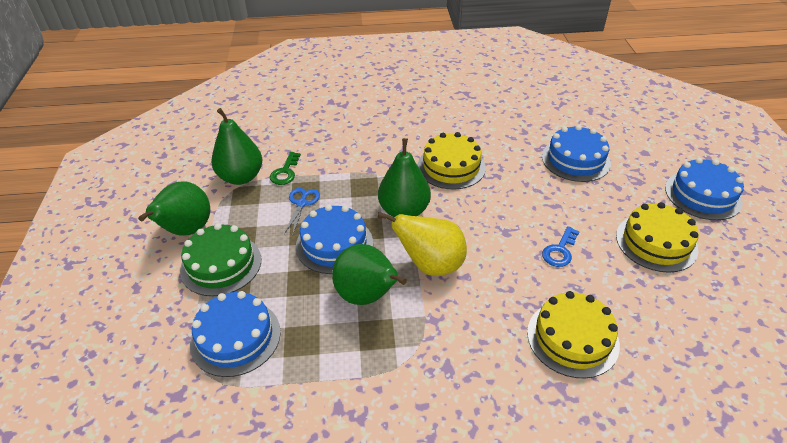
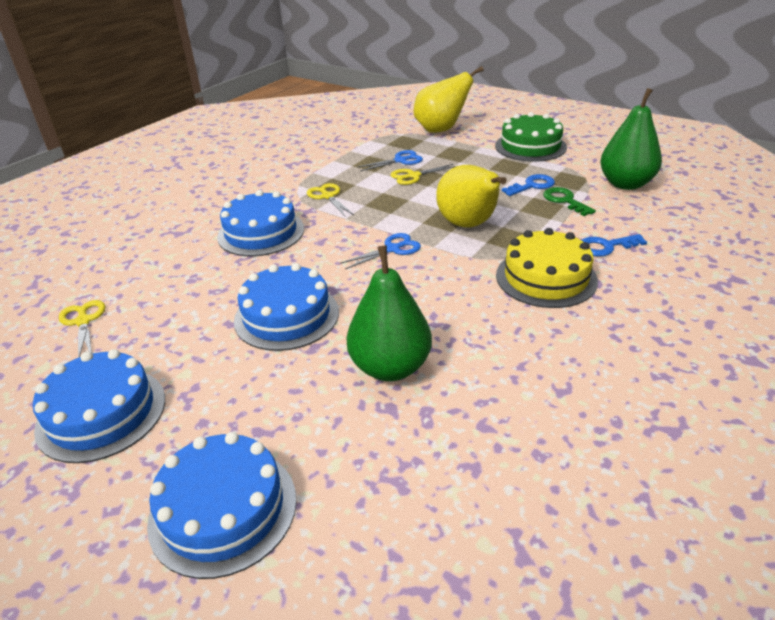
blue key: 1 -> 2
blue scissors: 1 -> 2
green pear: 4 -> 2
yellow cake: 3 -> 1
yellow pear: 1 -> 2
yellow scissors: 0 -> 3

